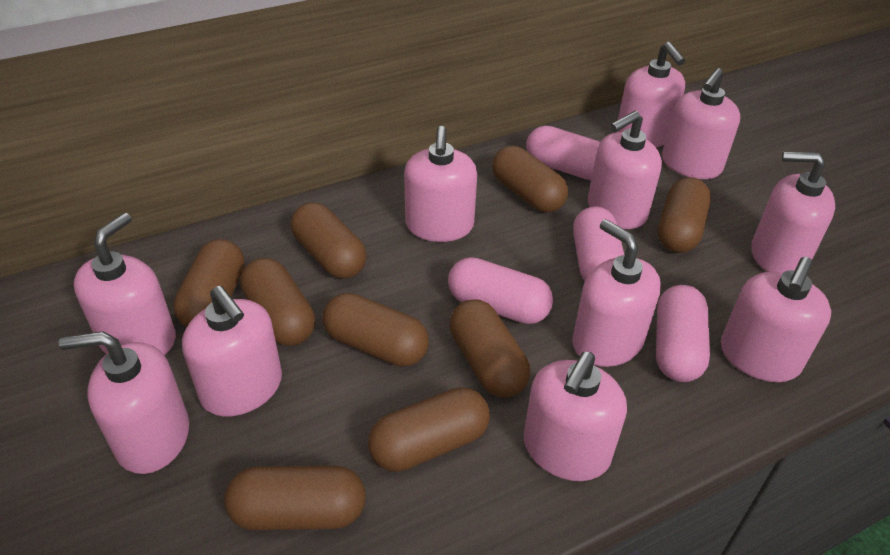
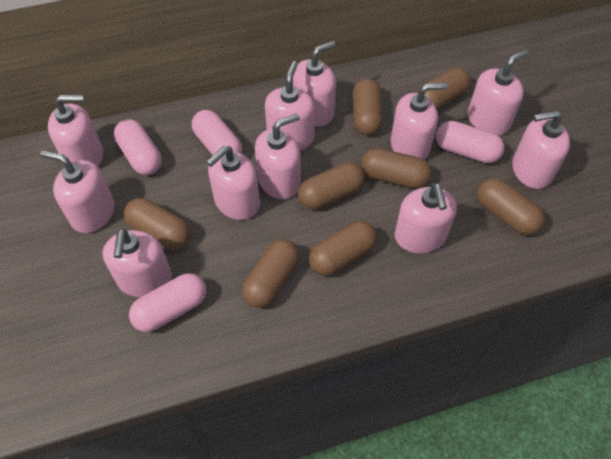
brown capsule: 9 -> 8

